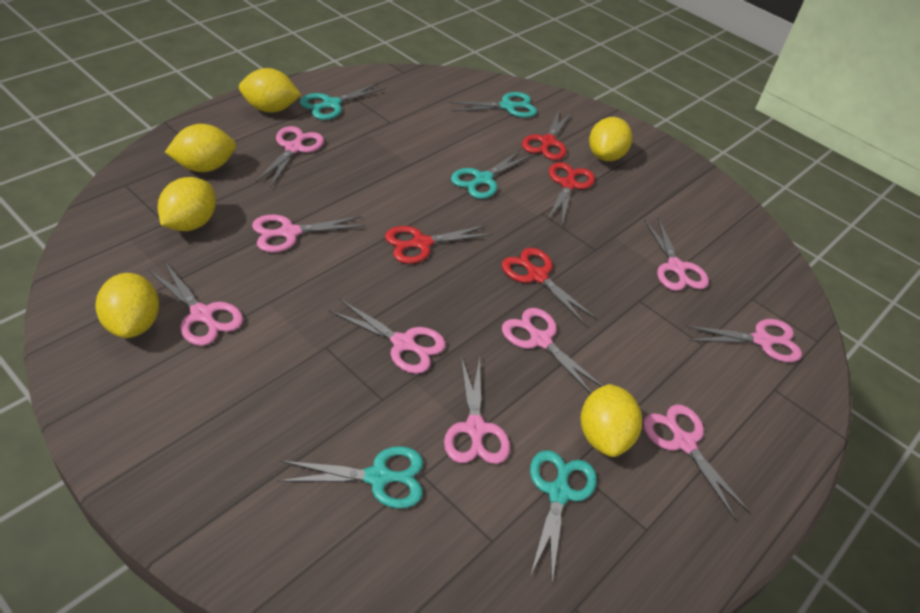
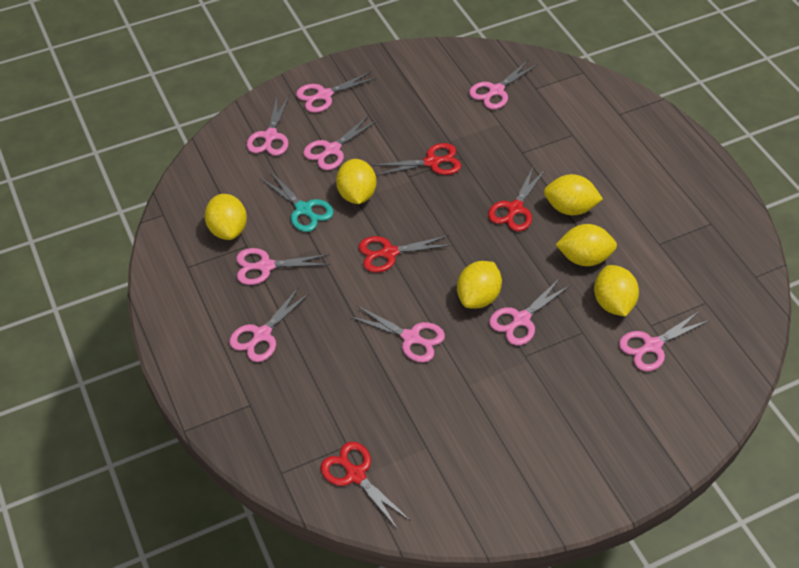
turquoise scissors: 5 -> 1

